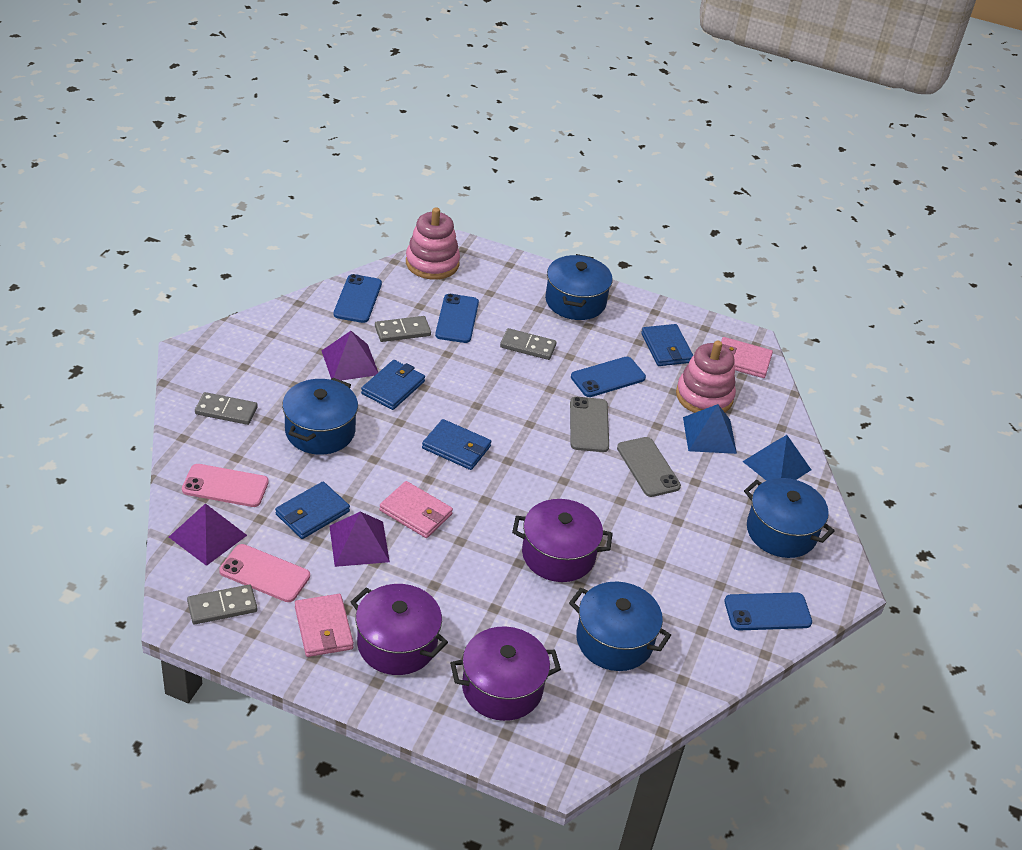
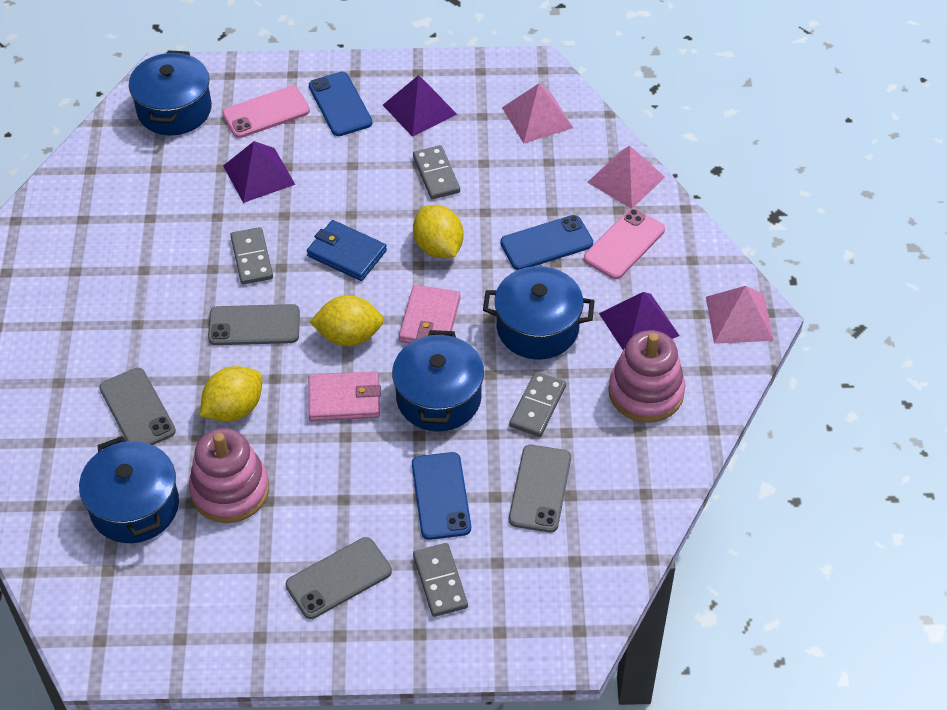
blue phone: 4 -> 3
blue pyramid: 2 -> 0
blue wallet: 4 -> 1
grey phone: 2 -> 4
pink pyramid: 0 -> 3
pink wallet: 3 -> 2
purple pot: 3 -> 0
yellow lemon: 0 -> 3

